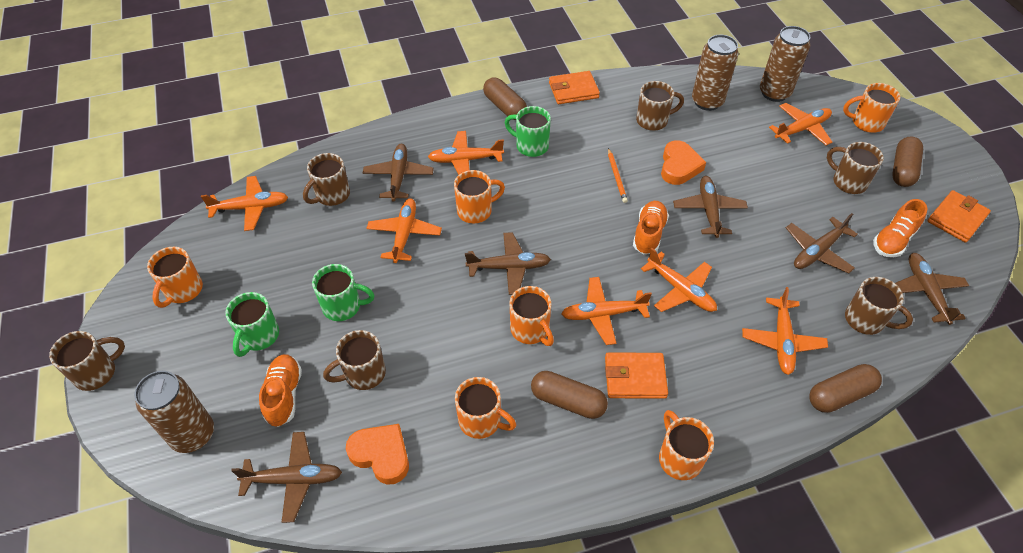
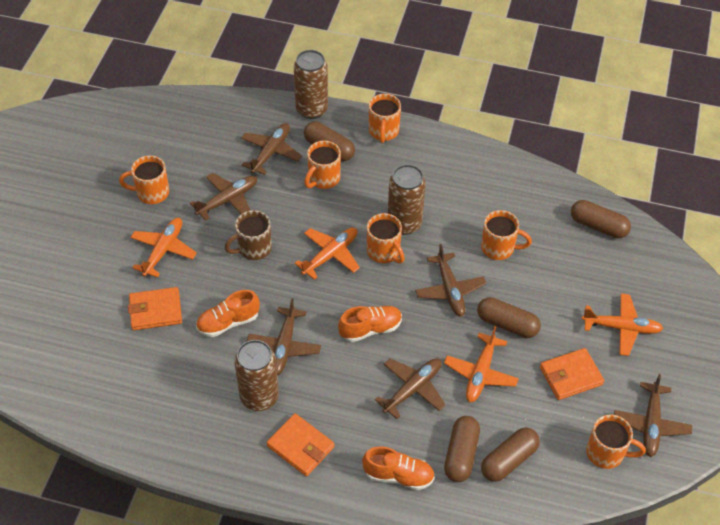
brown capsule: 4 -> 5
brown mug: 6 -> 1
green mug: 3 -> 0
orange heart: 2 -> 0
orange pencil: 1 -> 0
orange plane: 7 -> 4

